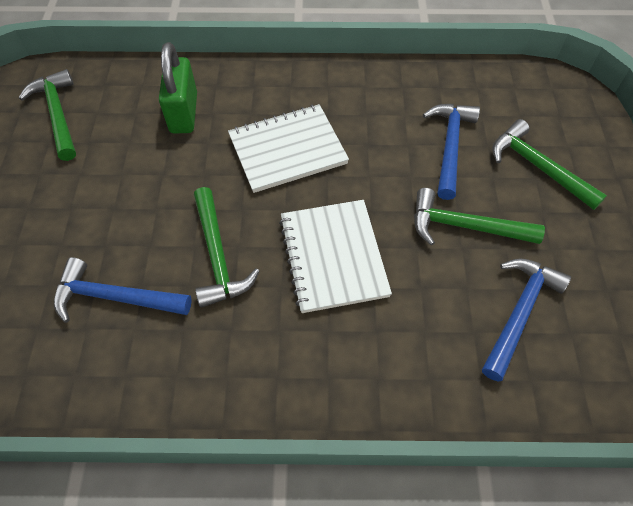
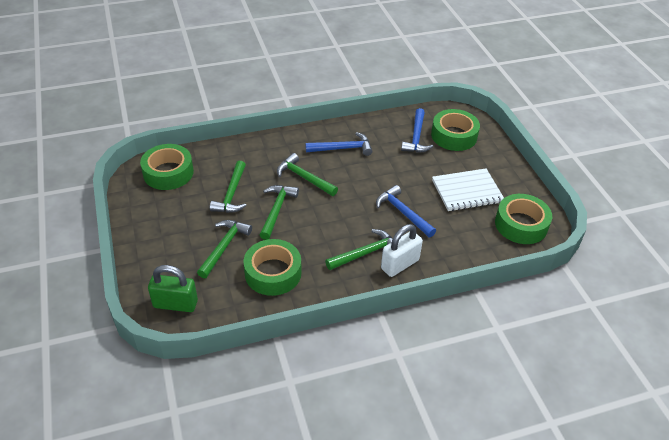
green hammer: 4 -> 5
green tape: 0 -> 4
white notebook: 2 -> 1
white padlock: 0 -> 1

